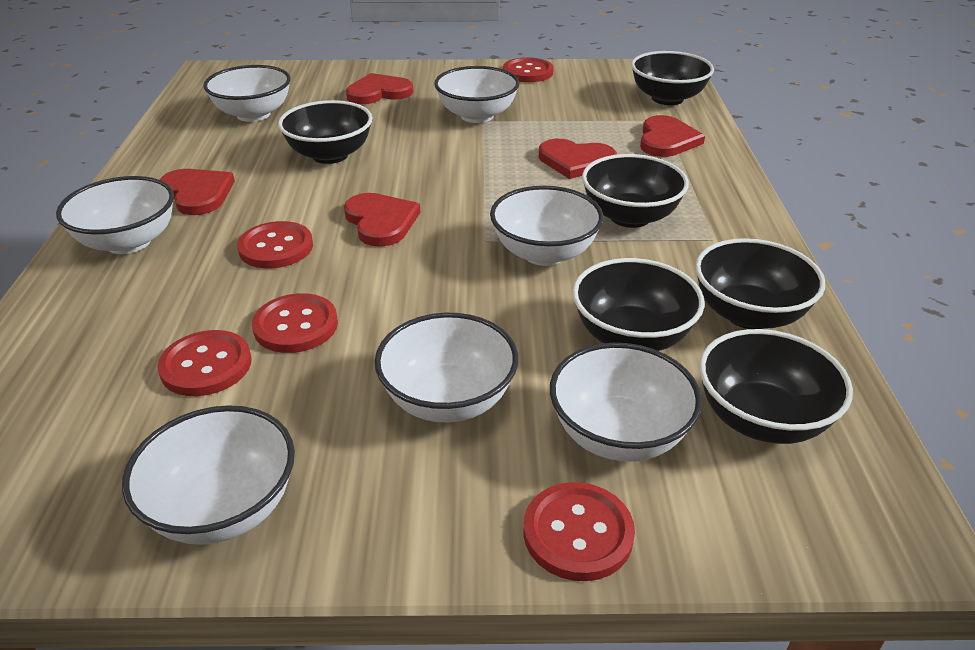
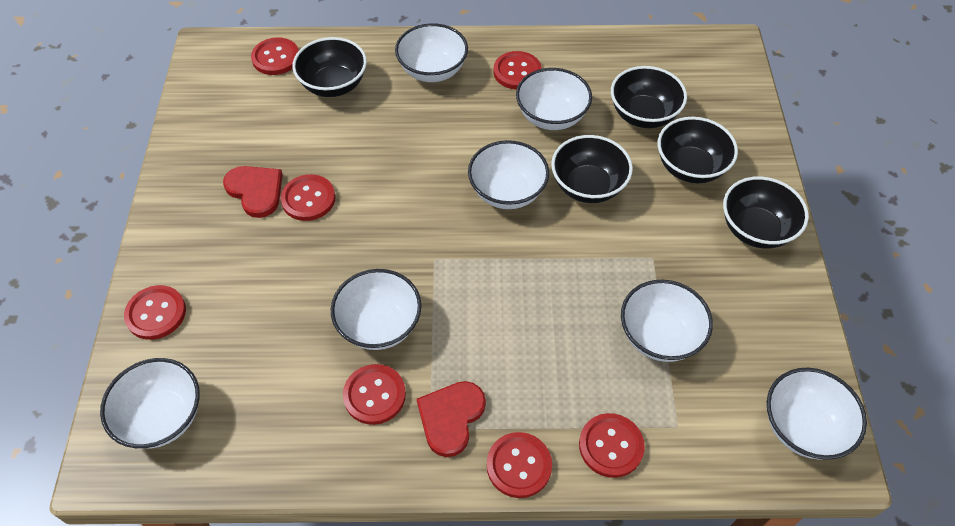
black bowl: 6 -> 5
red button: 5 -> 7
red heart: 5 -> 2

